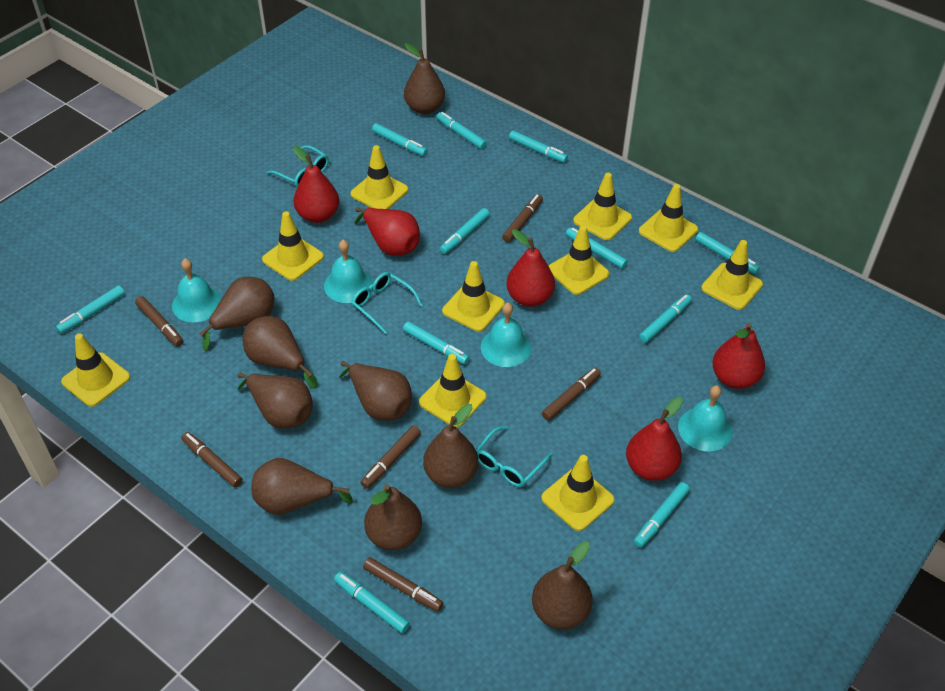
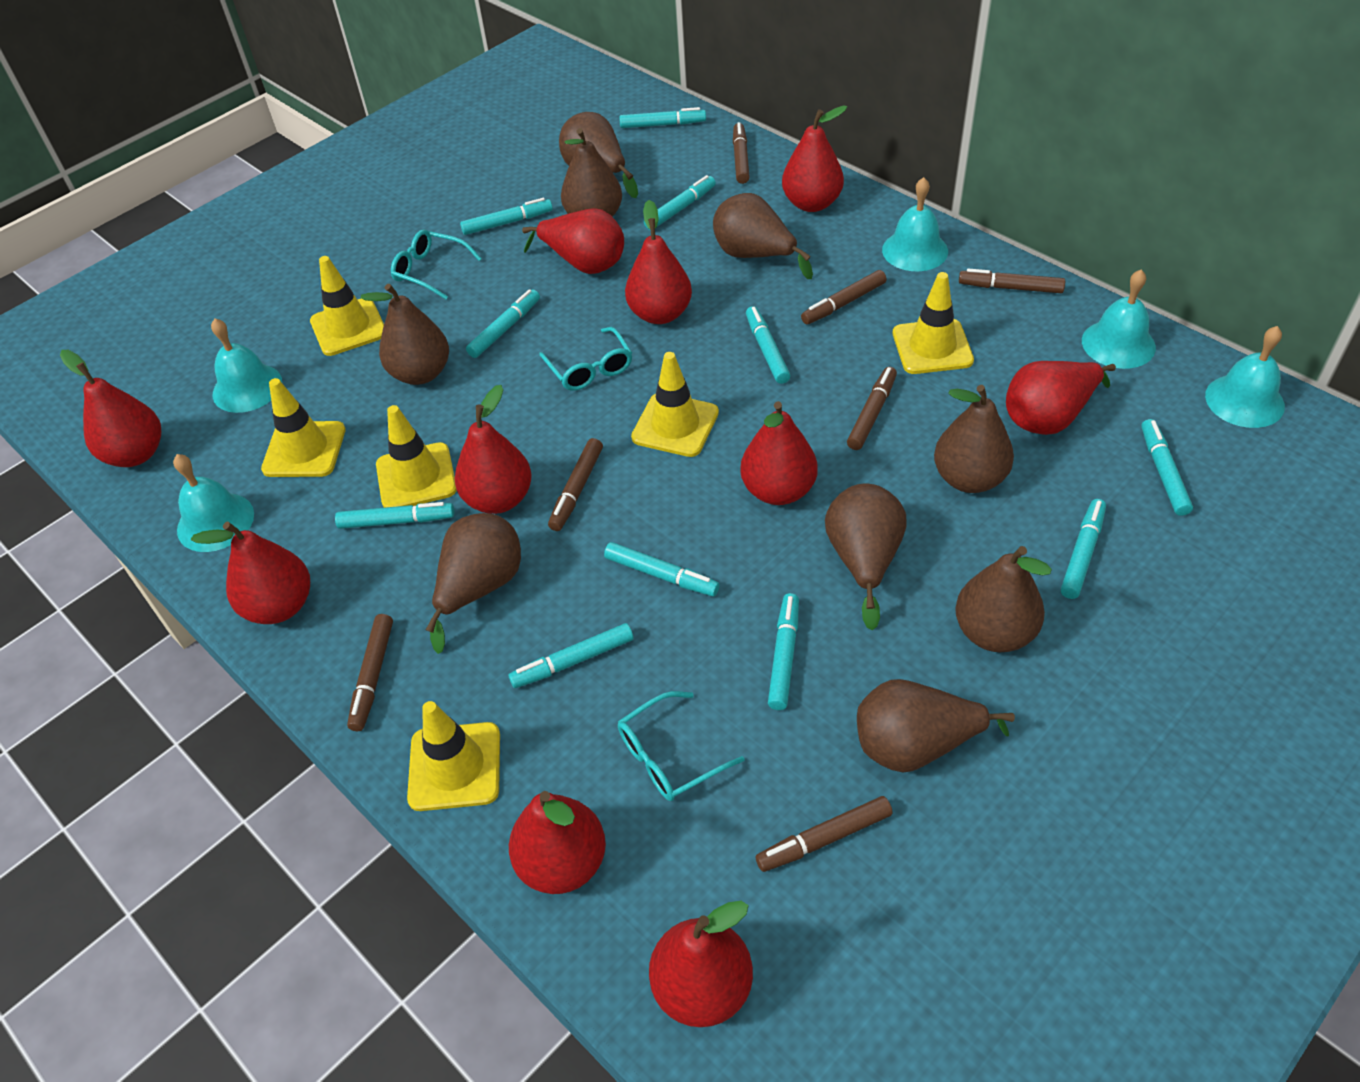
brown marker: 6 -> 7
red pear: 5 -> 10
turquoise bell: 4 -> 5
yellow traffic cone: 10 -> 6

